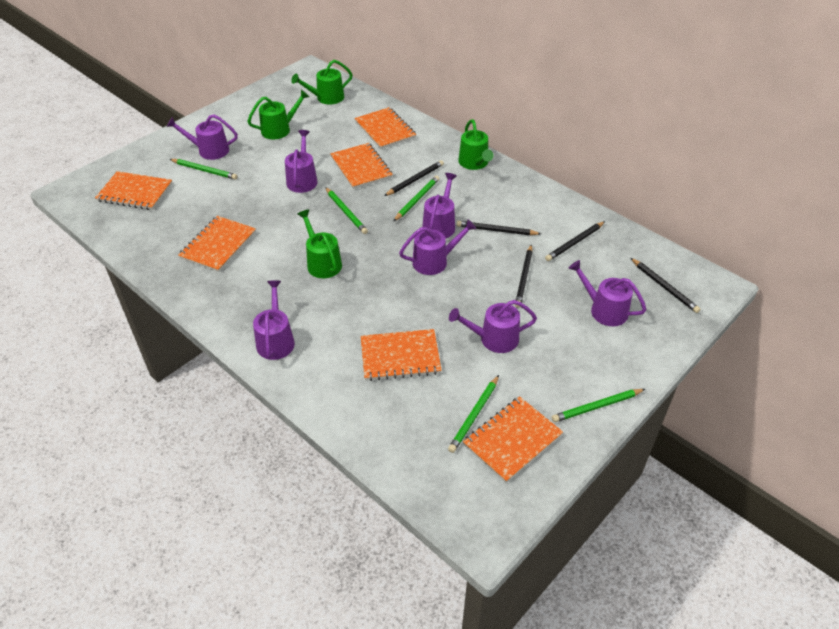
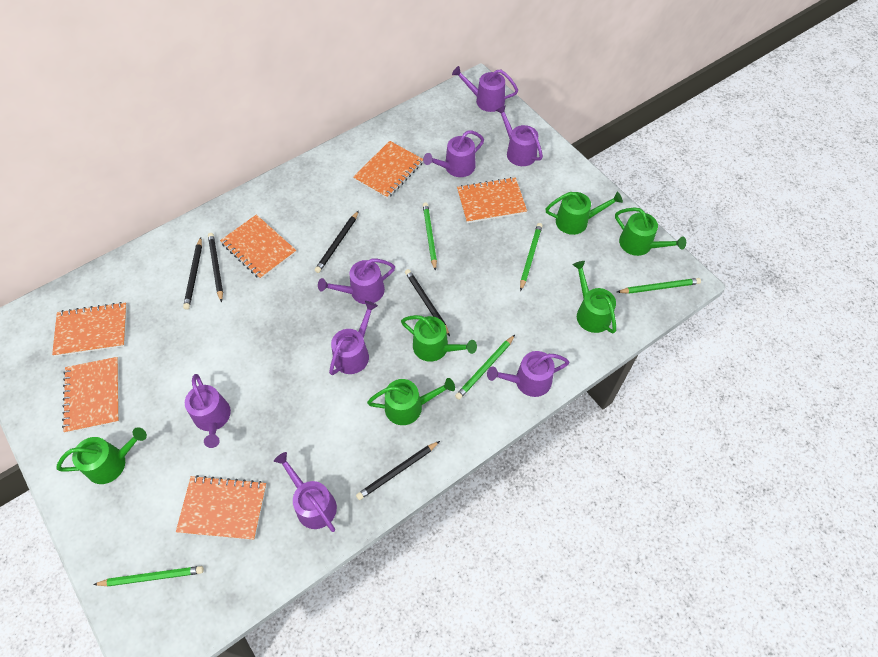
green watering can: 4 -> 6
purple watering can: 7 -> 8

